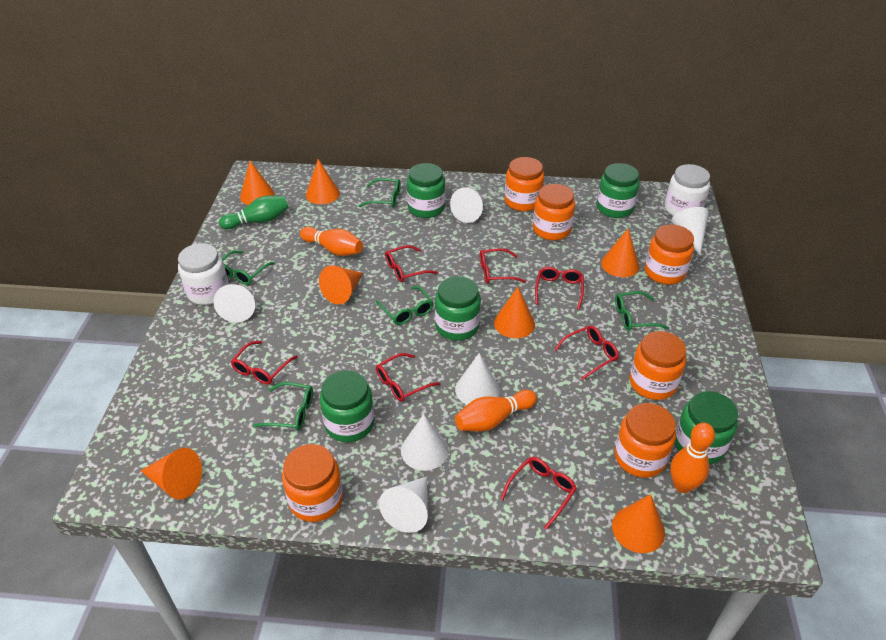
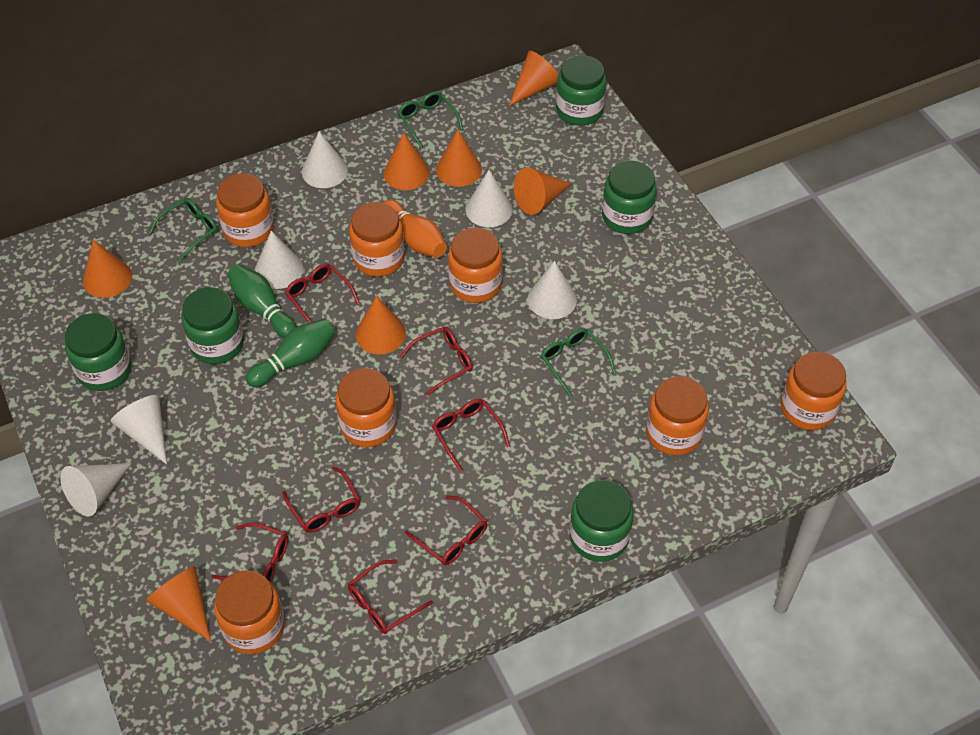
green bowling pin: 1 -> 2
green glasses: 5 -> 3
orange bowling pin: 3 -> 1
orange jar: 6 -> 7
white jar: 2 -> 0

